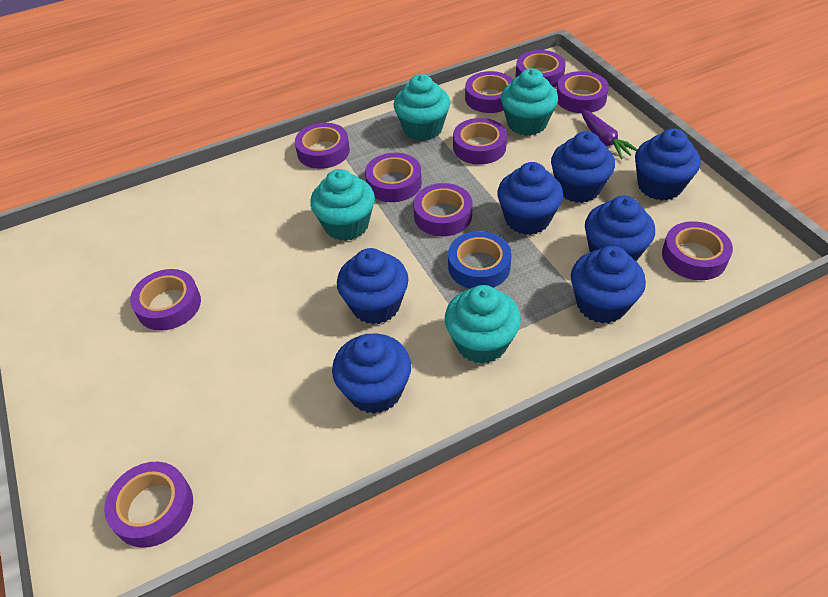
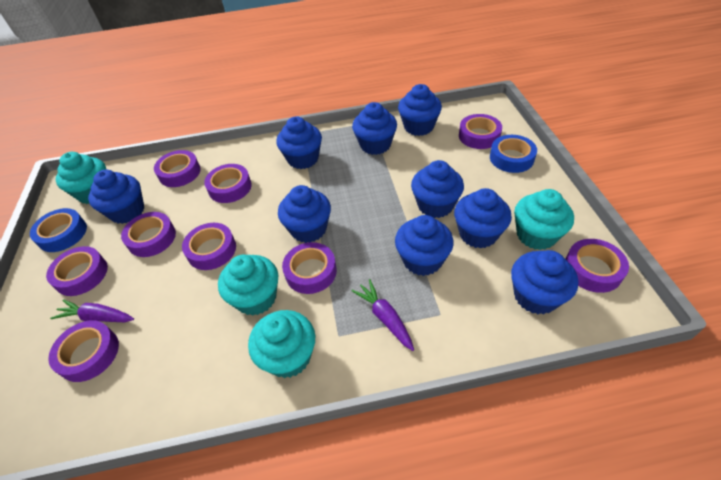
blue cupcake: 7 -> 9
blue tape: 1 -> 2
purple carrot: 1 -> 2
purple tape: 10 -> 9

